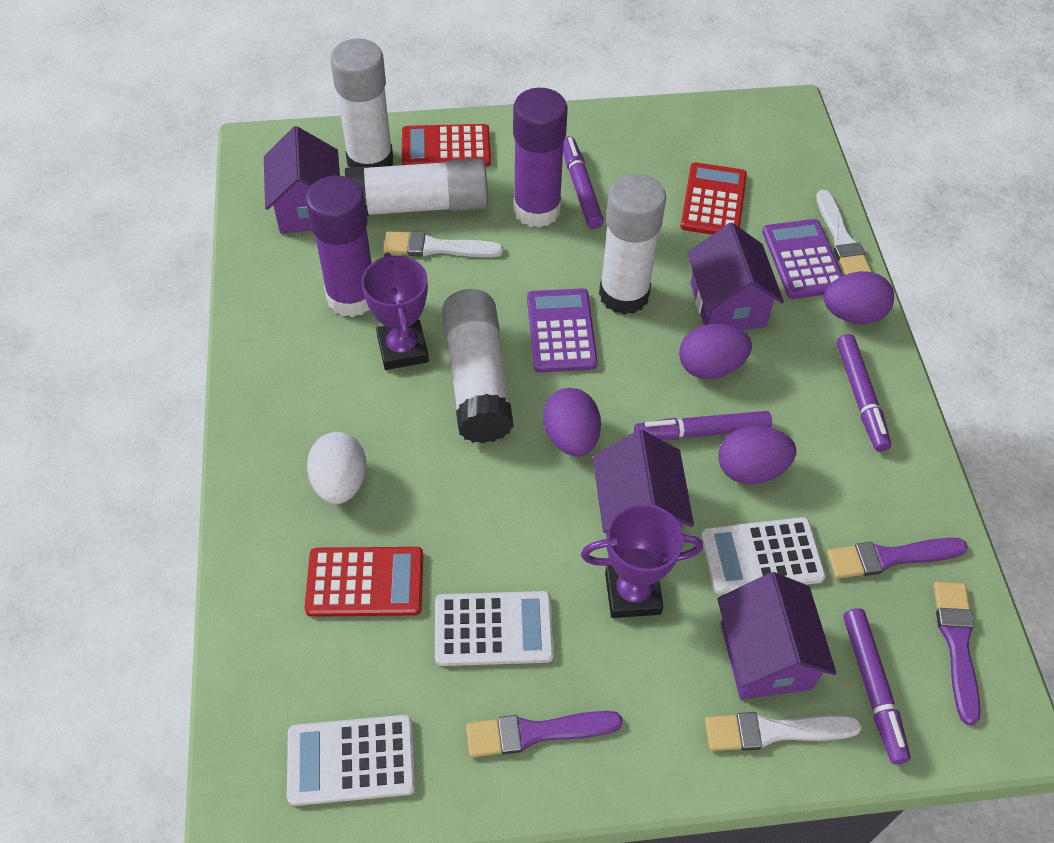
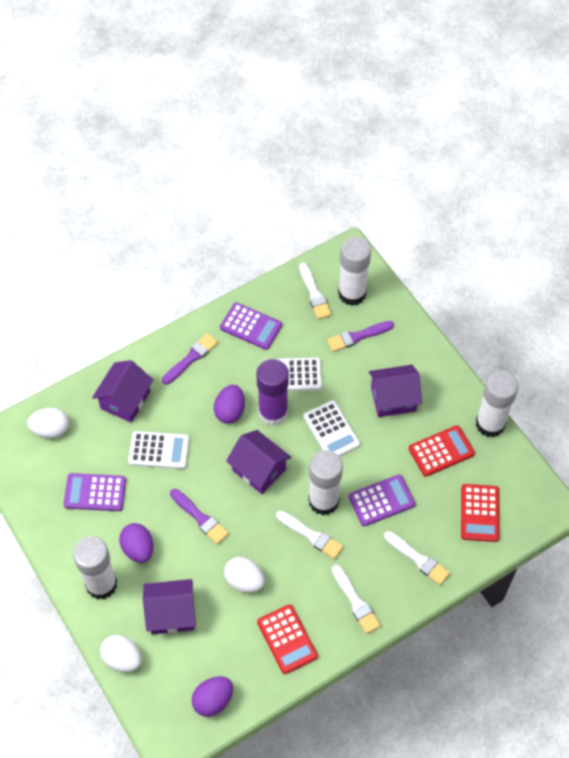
purple calculator: 2 -> 3
purple egg: 4 -> 3
purple glue stick: 2 -> 1
purple marker: 4 -> 0
purple trophy: 2 -> 0
white brush: 3 -> 4
white egg: 1 -> 3

